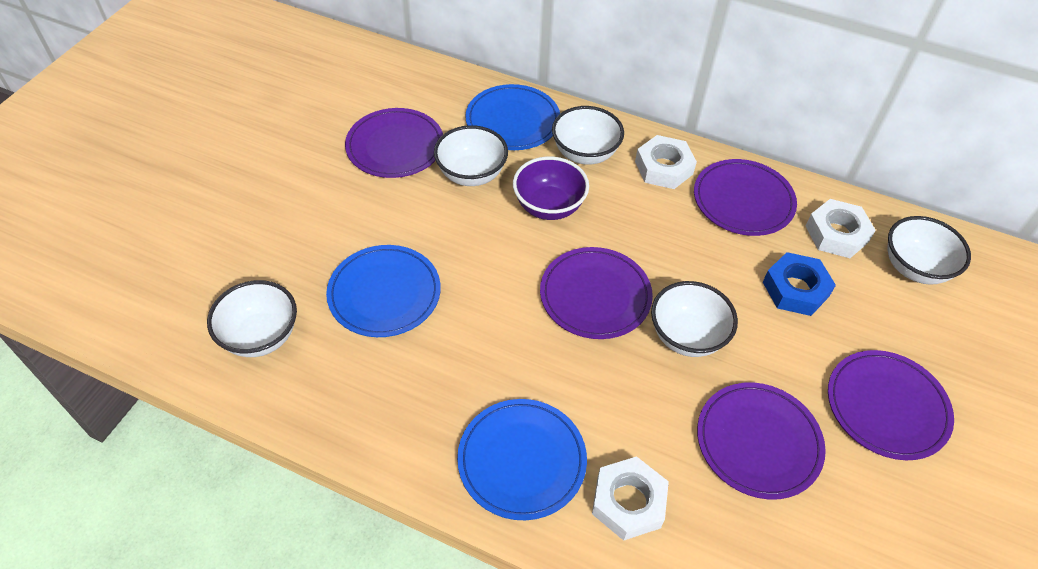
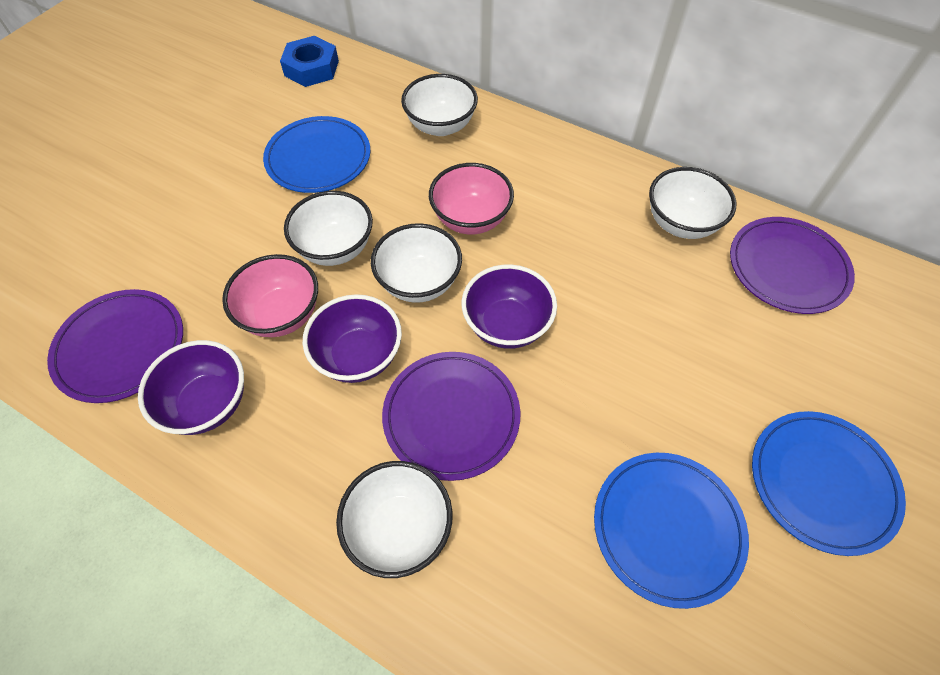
pink bowl: 0 -> 2
purple bowl: 1 -> 3
purple plate: 5 -> 3
white nut: 3 -> 0

